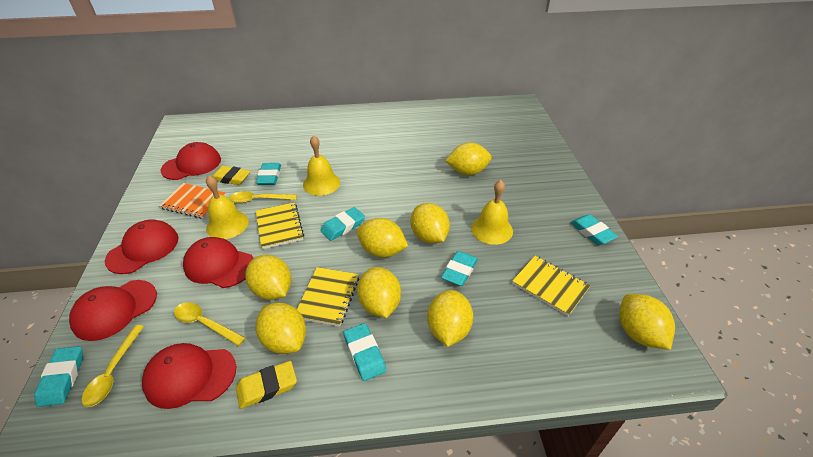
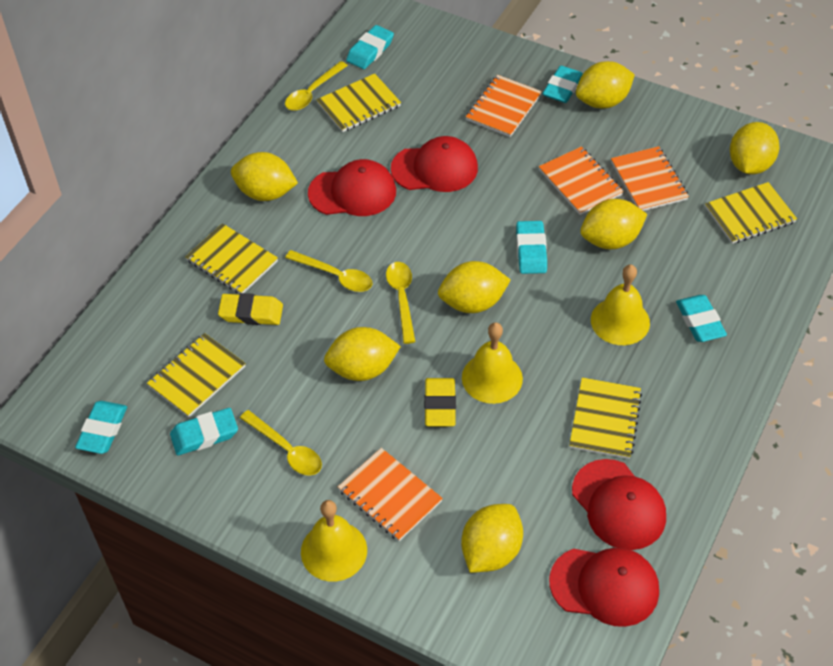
orange notebook: 1 -> 4
red cap: 5 -> 4
yellow lemon: 8 -> 7
yellow notebook: 3 -> 5
yellow spoon: 3 -> 4

